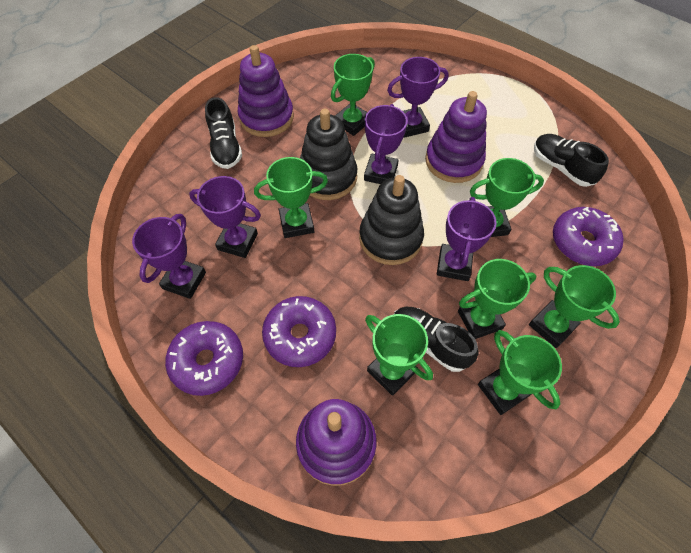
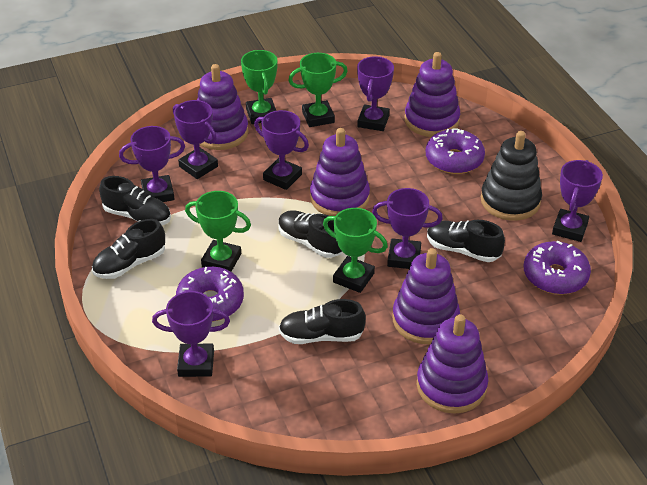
black shoe: 3 -> 5
black stacking toy: 2 -> 1
green trophy: 7 -> 4
purple stacking toy: 3 -> 5
purple trophy: 5 -> 7

